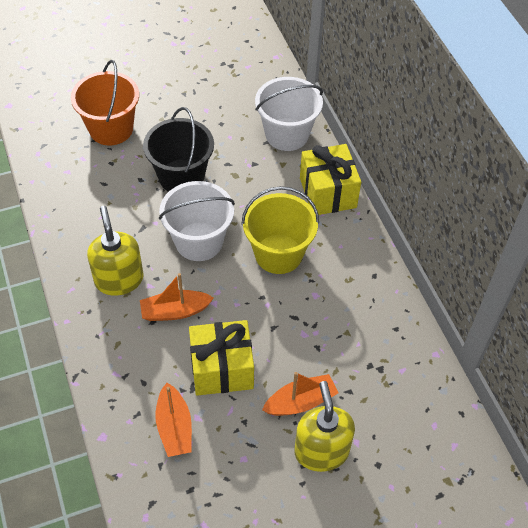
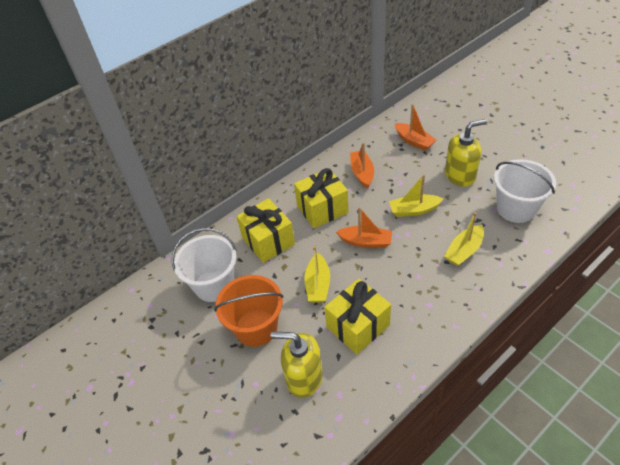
black bucket: 1 -> 0
yellow boat: 0 -> 3
yellow bucket: 1 -> 0
yellow gift: 2 -> 3

